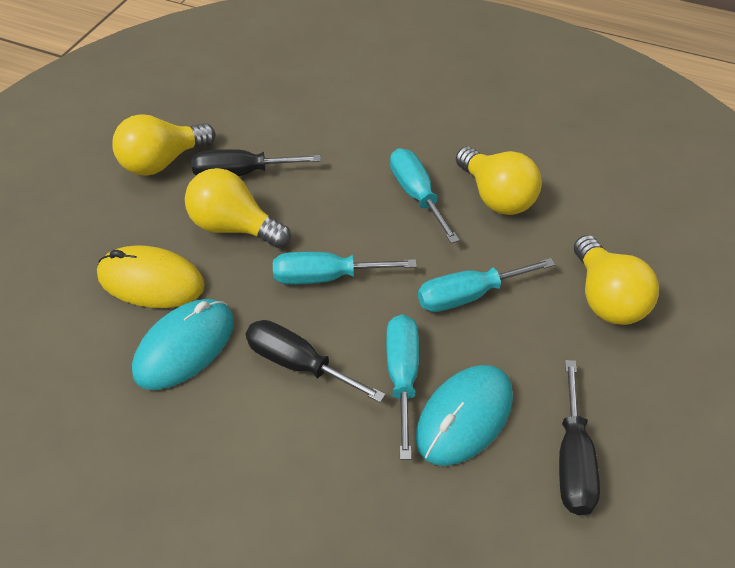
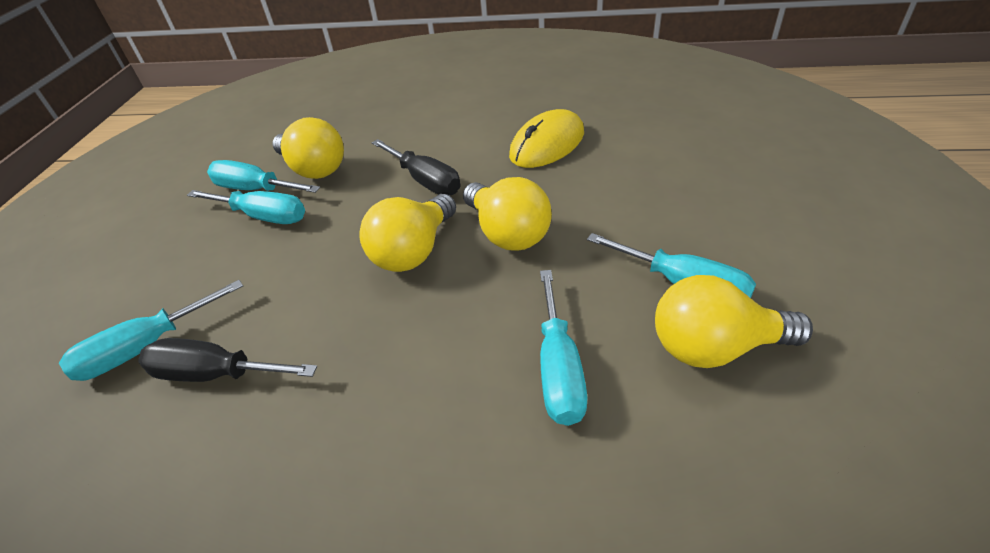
black screwdriver: 3 -> 2
turquoise mouse: 2 -> 0
turquoise screwdriver: 4 -> 5

